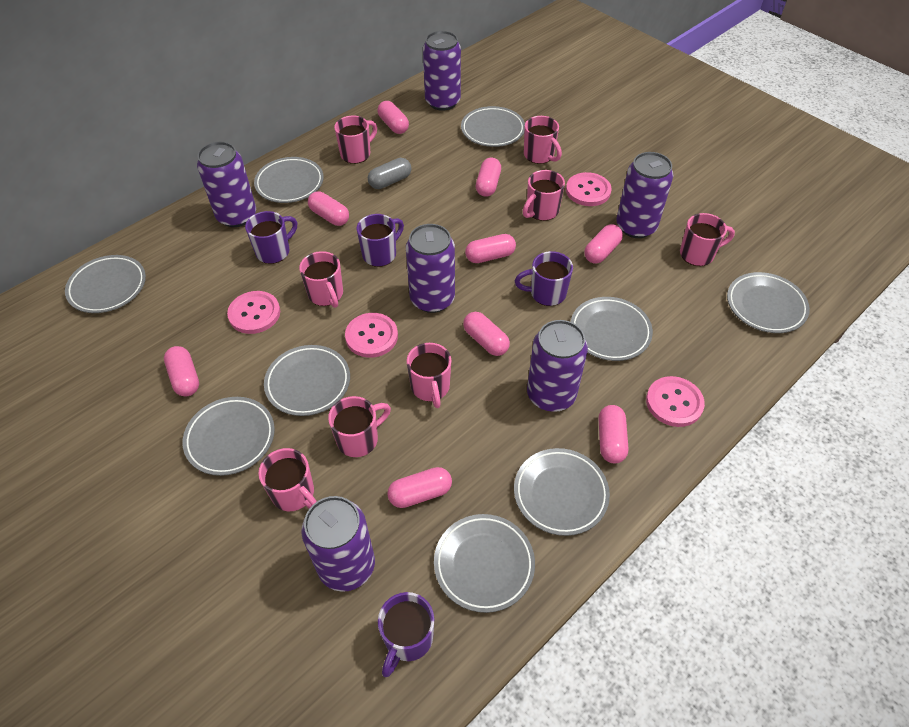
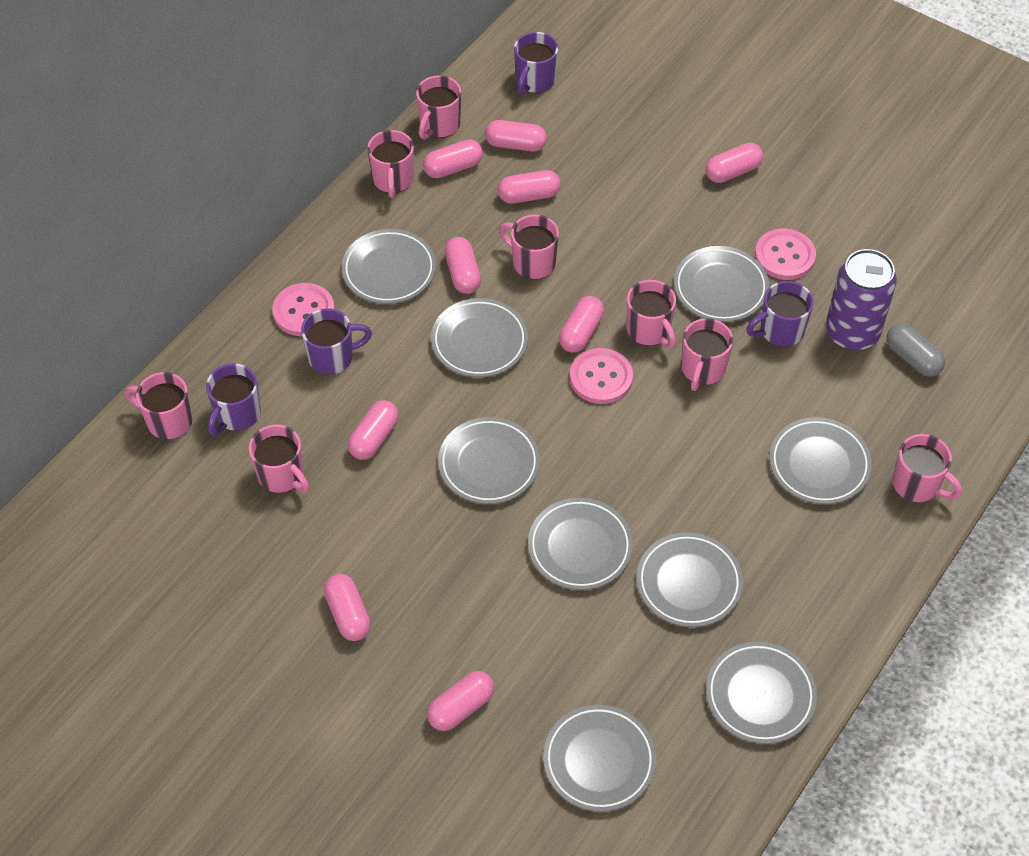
pink button: 4 -> 3
purple can: 6 -> 1

